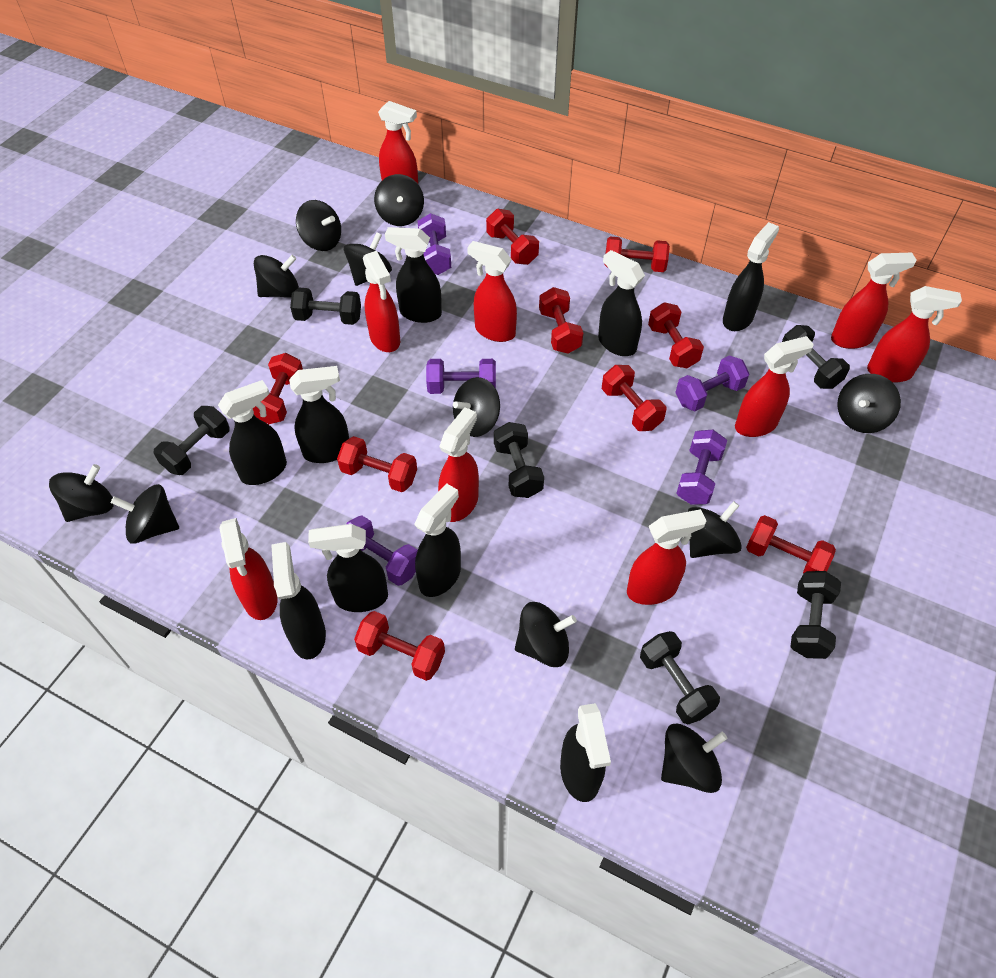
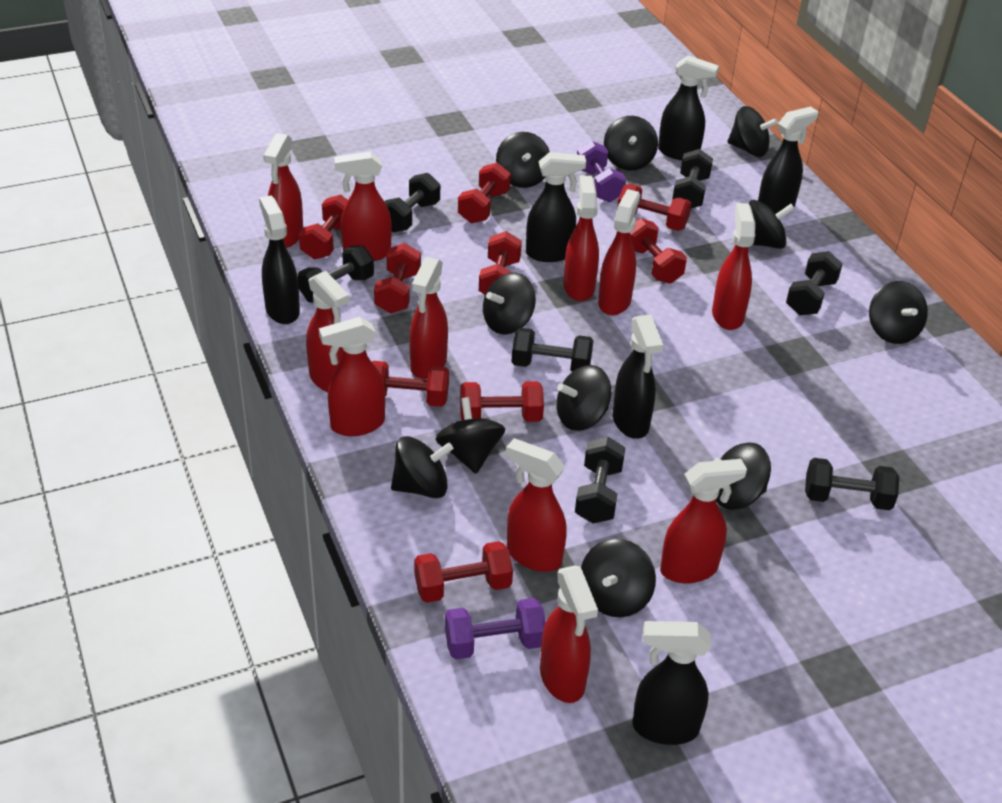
black dumbbell: 6 -> 7
black spray bottle: 9 -> 6
purple dumbbell: 5 -> 2
red spray bottle: 9 -> 11

